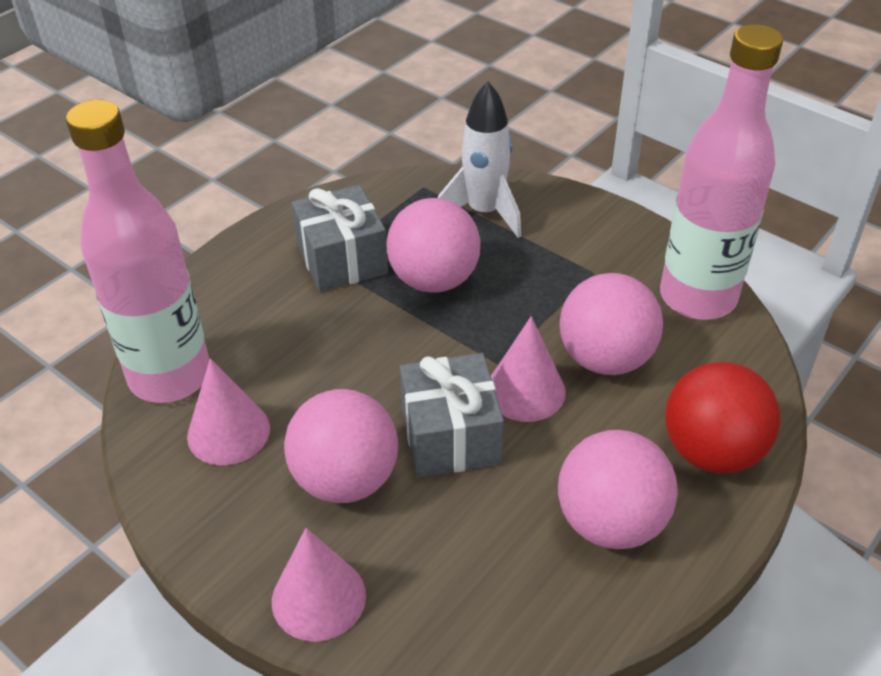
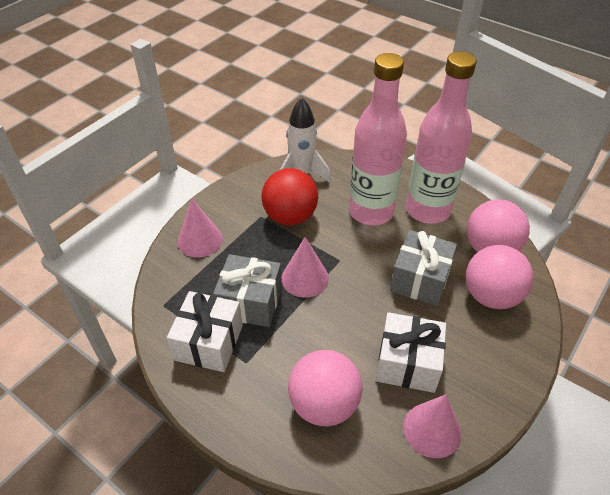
pink ball: 4 -> 3
white gift: 0 -> 2

